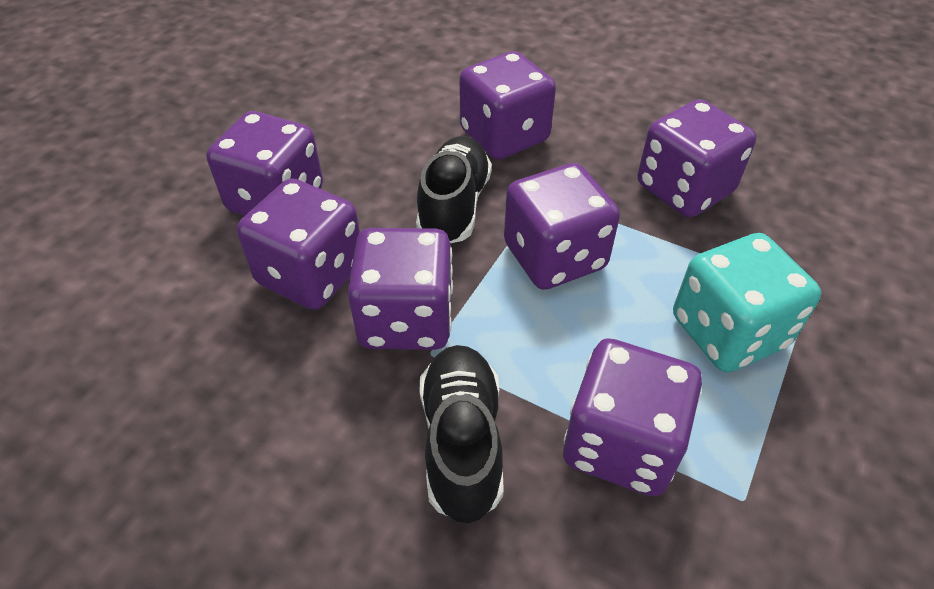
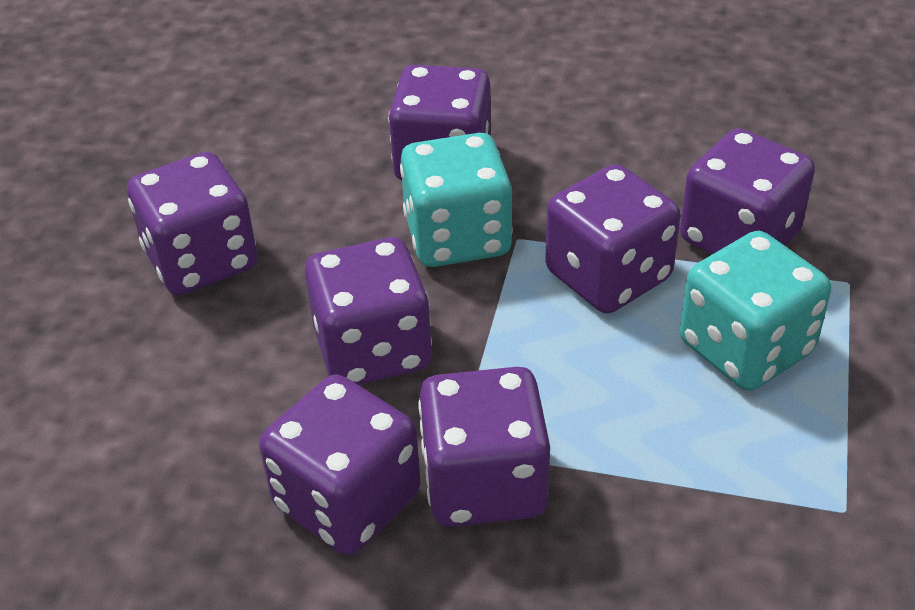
black shoe: 2 -> 0
turquoise dice: 1 -> 2

